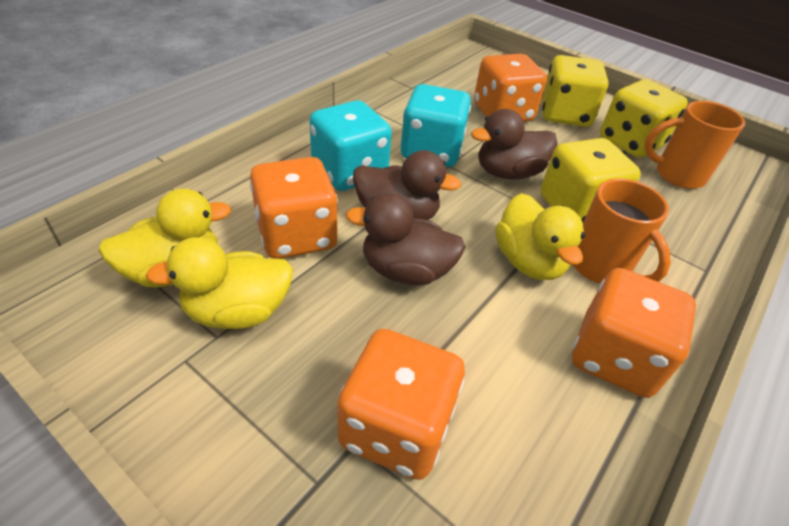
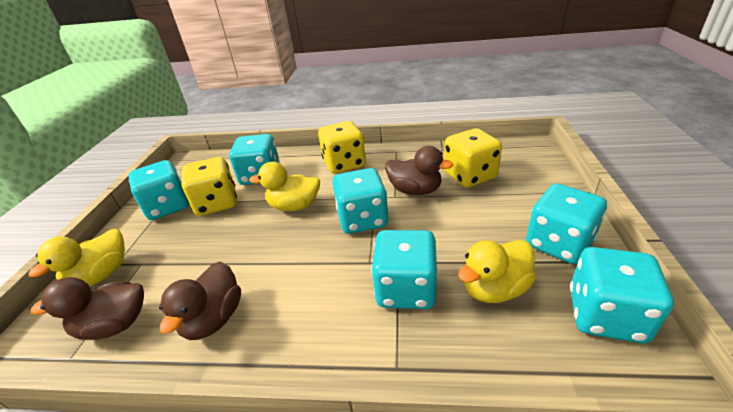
orange dice: 4 -> 0
orange mug: 2 -> 0
turquoise dice: 2 -> 6

